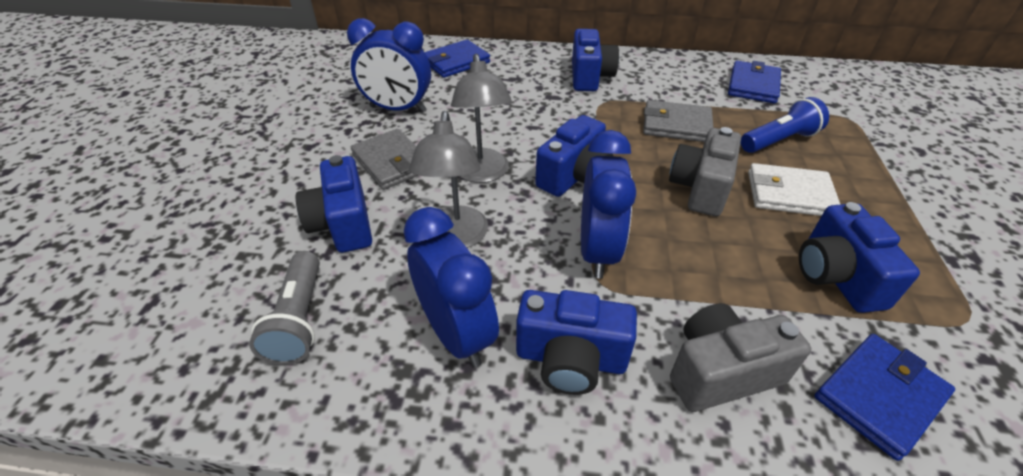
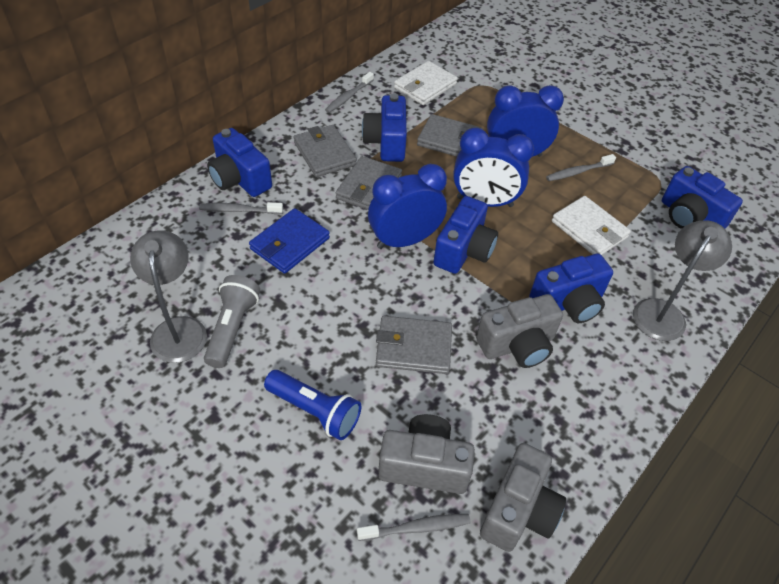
blue wallet: 3 -> 1
grey camera: 2 -> 3
grey toothbrush: 0 -> 4
grey wallet: 2 -> 4
white wallet: 1 -> 2

